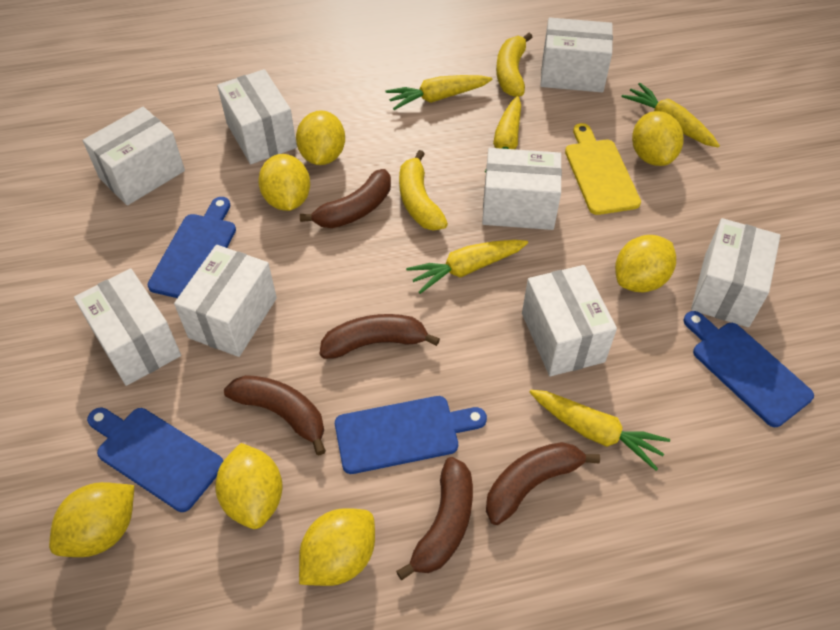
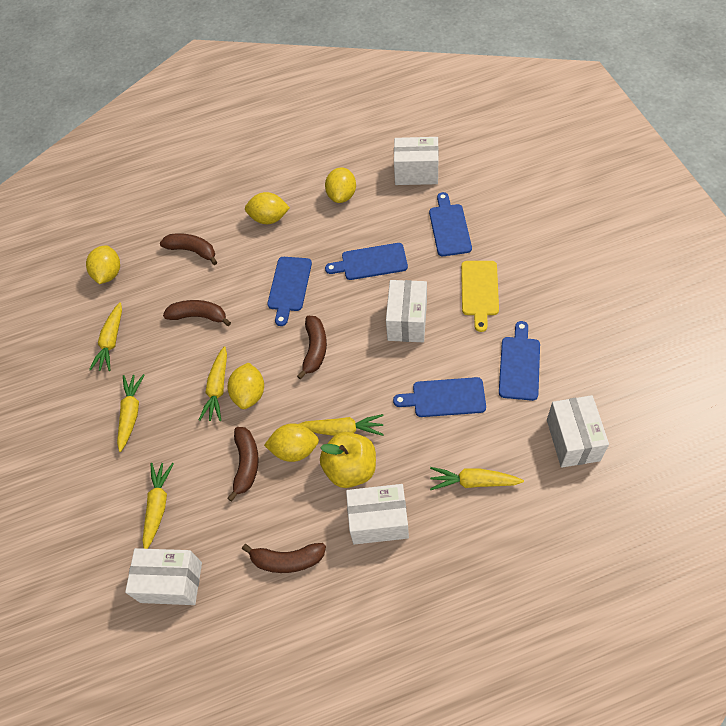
blue cutting board: 4 -> 5
white box: 8 -> 5
yellow apple: 0 -> 1
yellow banana: 2 -> 0
yellow carrot: 5 -> 6
yellow lemon: 7 -> 5

